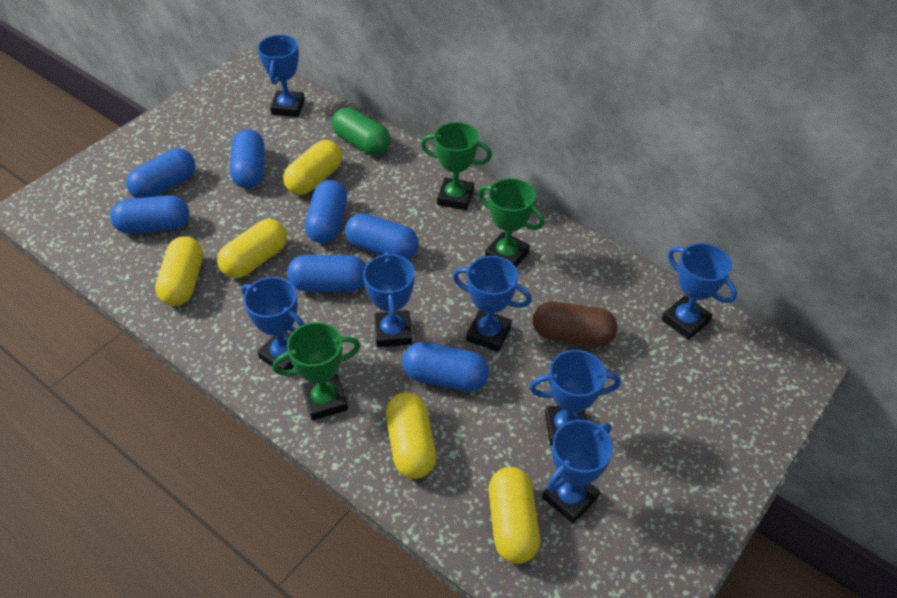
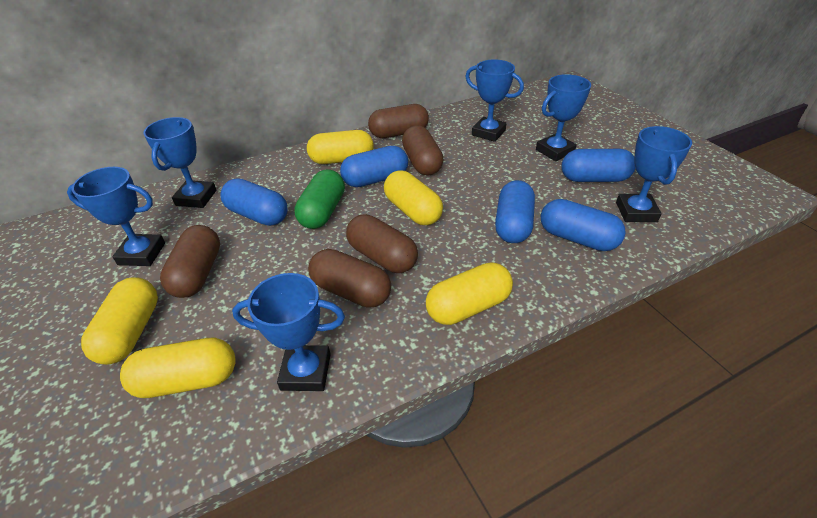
blue capsule: 7 -> 5
blue trophy: 7 -> 6
brown capsule: 1 -> 5
green trophy: 3 -> 0

